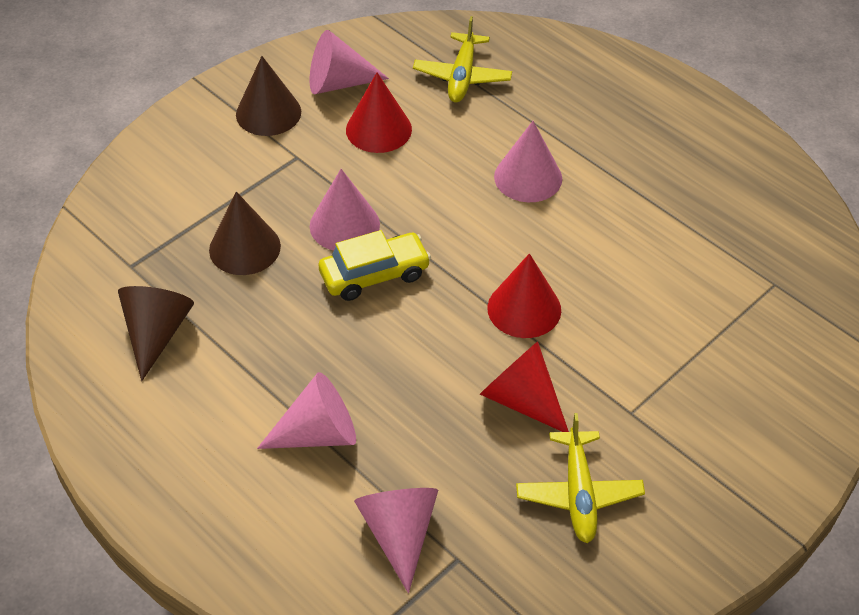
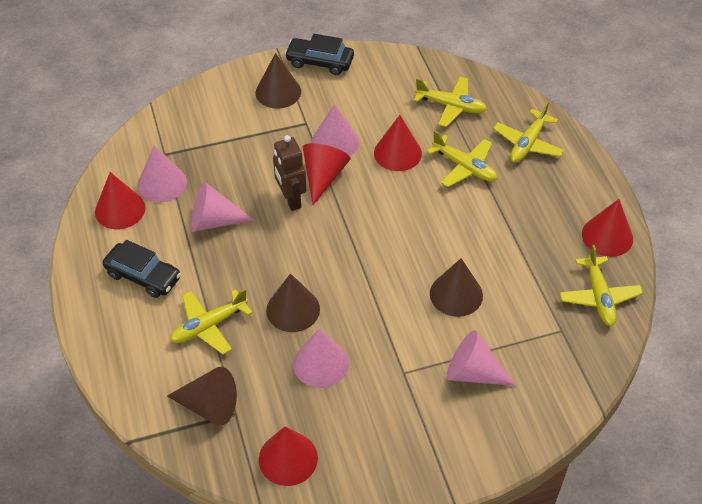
black car: 0 -> 2
brown cone: 3 -> 4
brown robot: 0 -> 1
red cone: 3 -> 5
yellow car: 1 -> 0
yellow plane: 2 -> 5

